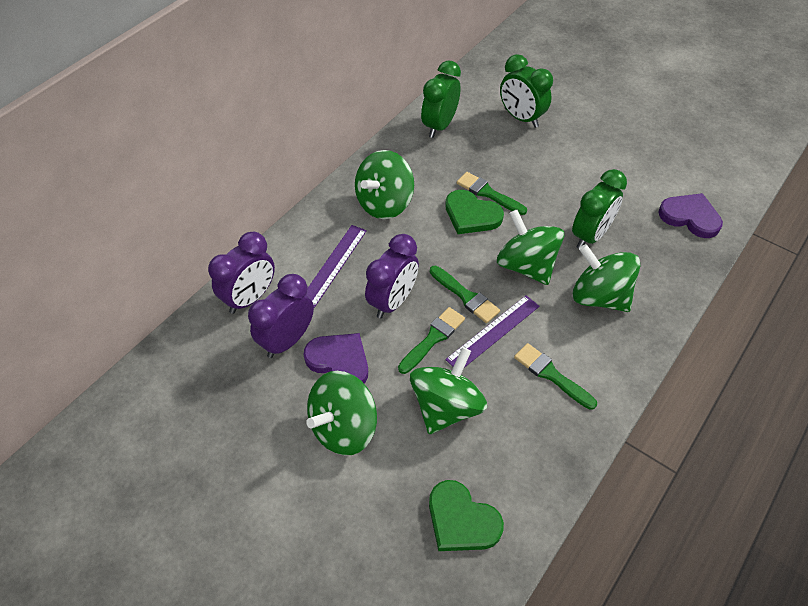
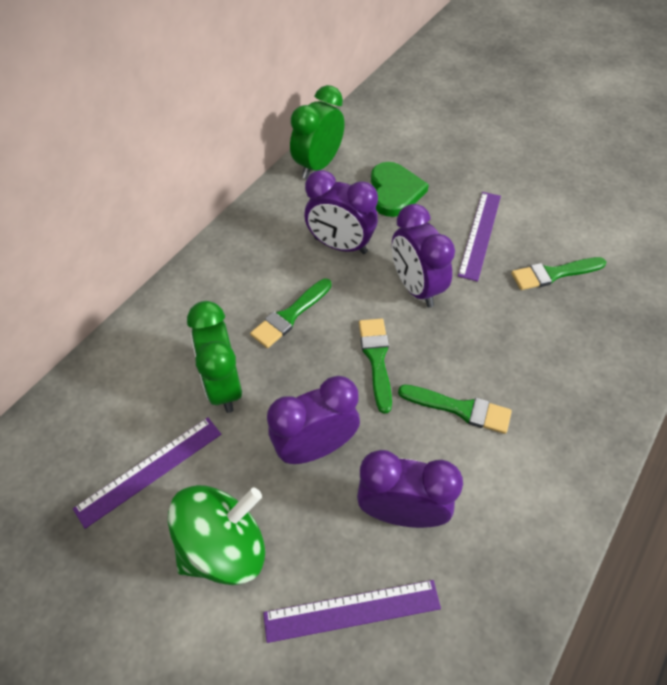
green clock: 3 -> 2
green heart: 2 -> 1
green spinning top: 5 -> 1
purple clock: 3 -> 4
purple heart: 2 -> 0
purple ruler: 2 -> 3

